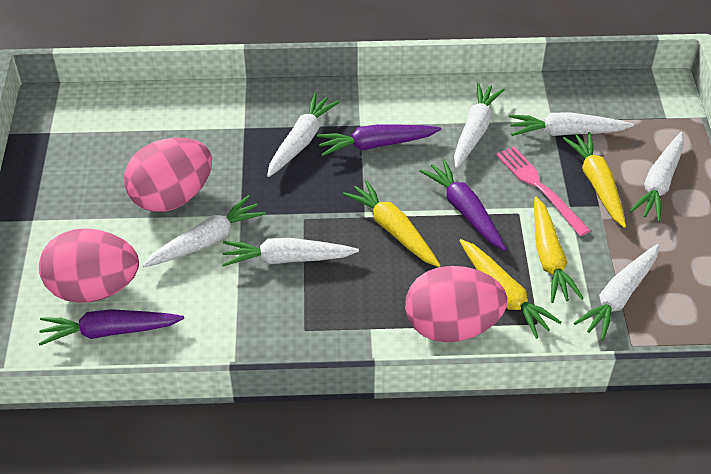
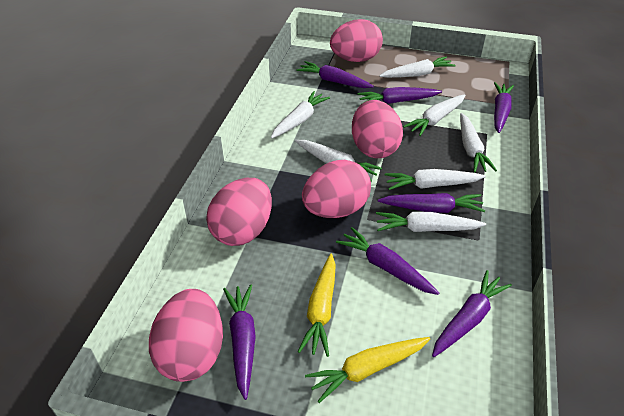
pink egg: 3 -> 5
pink fork: 1 -> 0
purple carrot: 3 -> 7
yellow carrot: 4 -> 2

